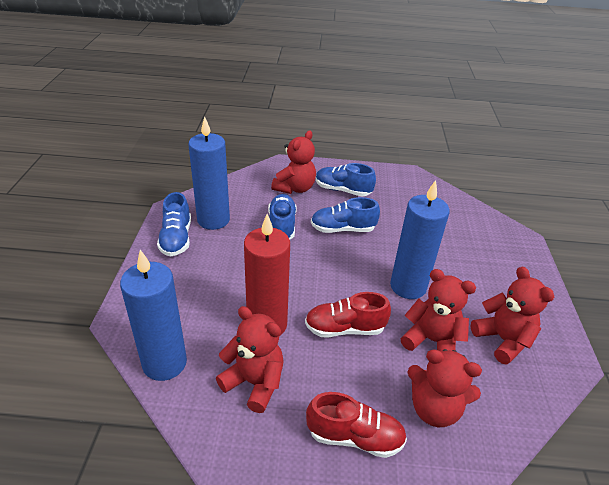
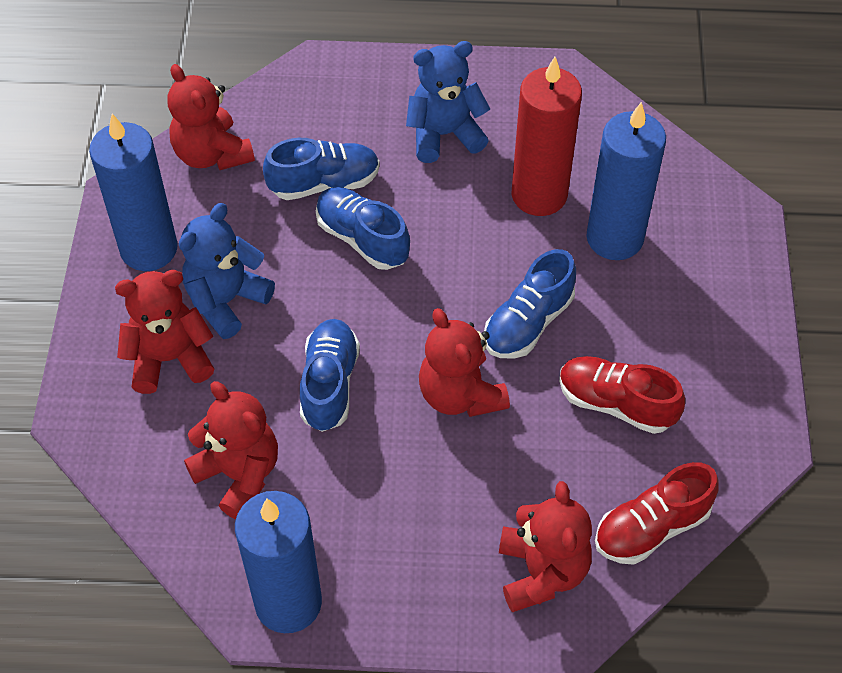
blue teddy bear: 0 -> 2

